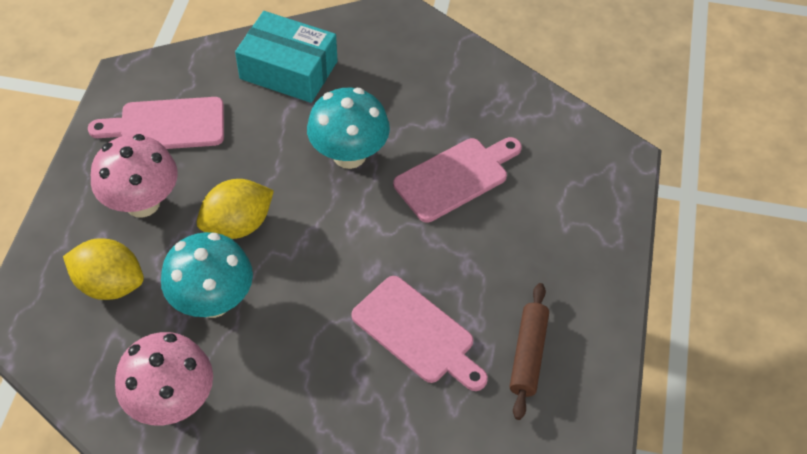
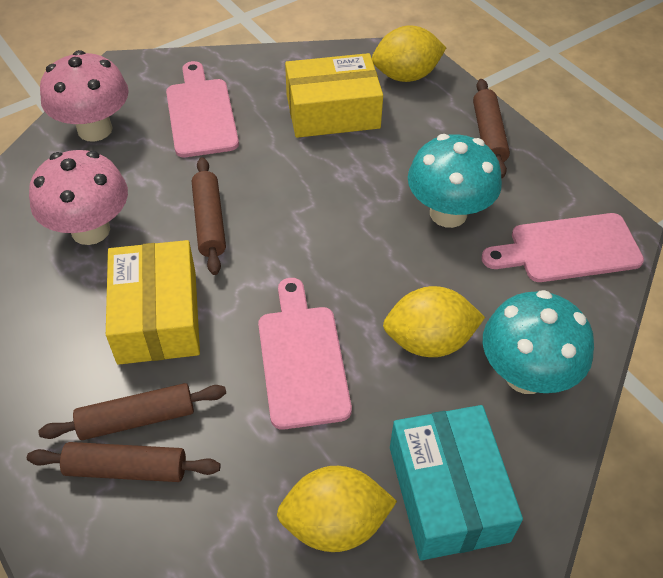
brown rolling pin: 1 -> 4
yellow box: 0 -> 2
yellow lemon: 2 -> 3

